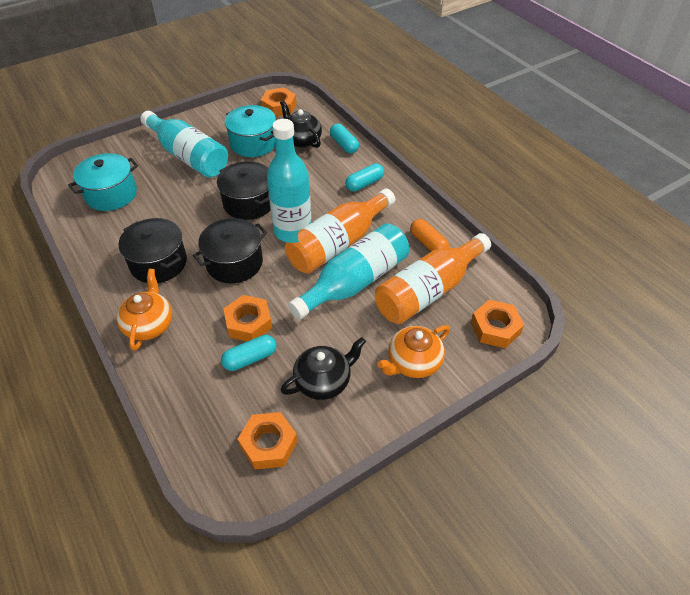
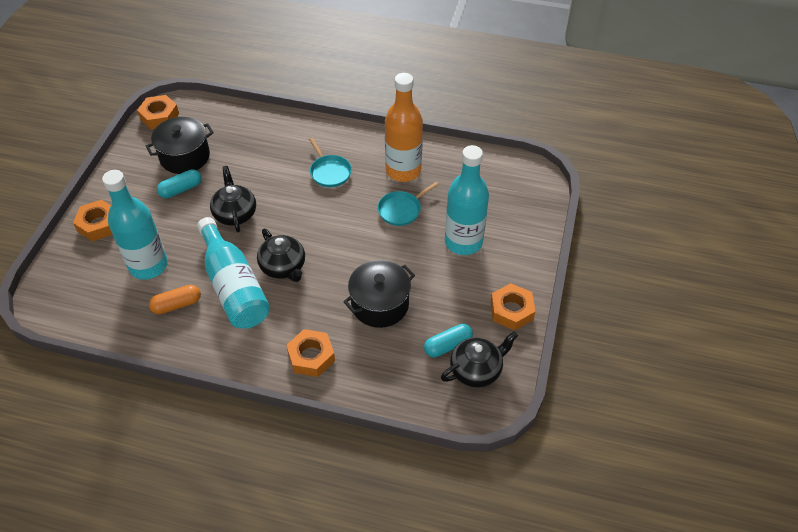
black pot: 3 -> 2
black teapot: 2 -> 3
orange bottle: 2 -> 1
orange teapot: 2 -> 0
turquoise capsule: 3 -> 2
turquoise pan: 0 -> 2
turquoise pot: 2 -> 0

